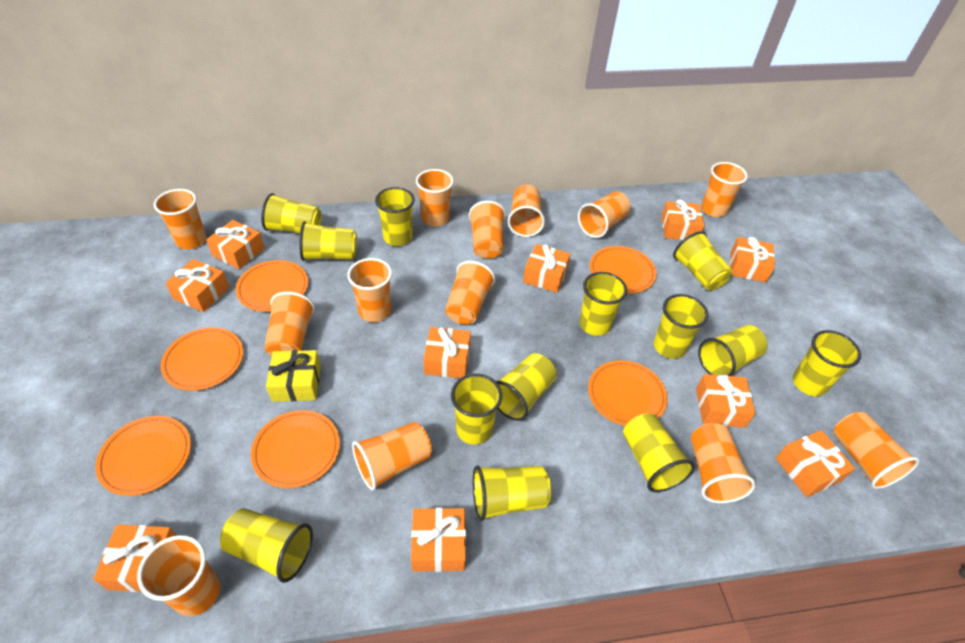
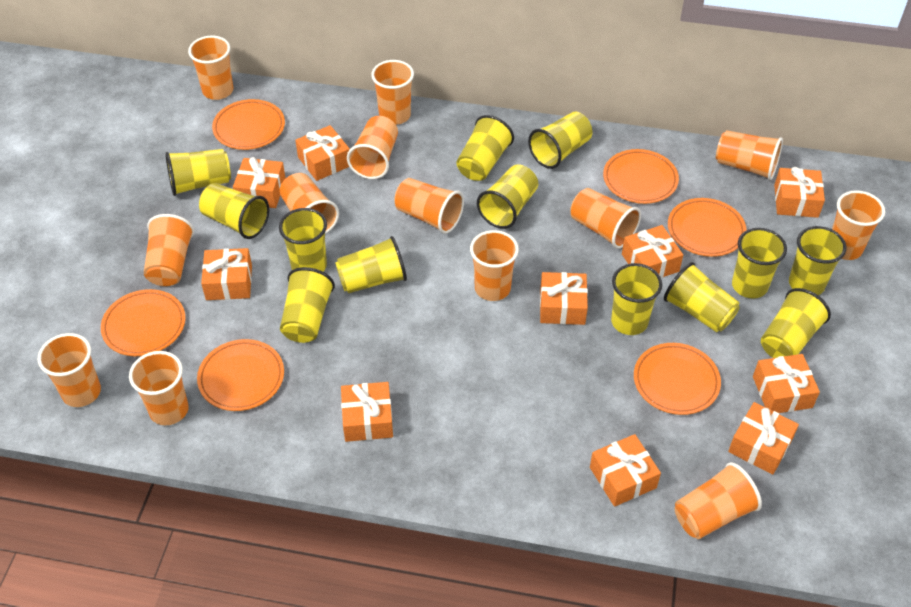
yellow gift: 1 -> 0

